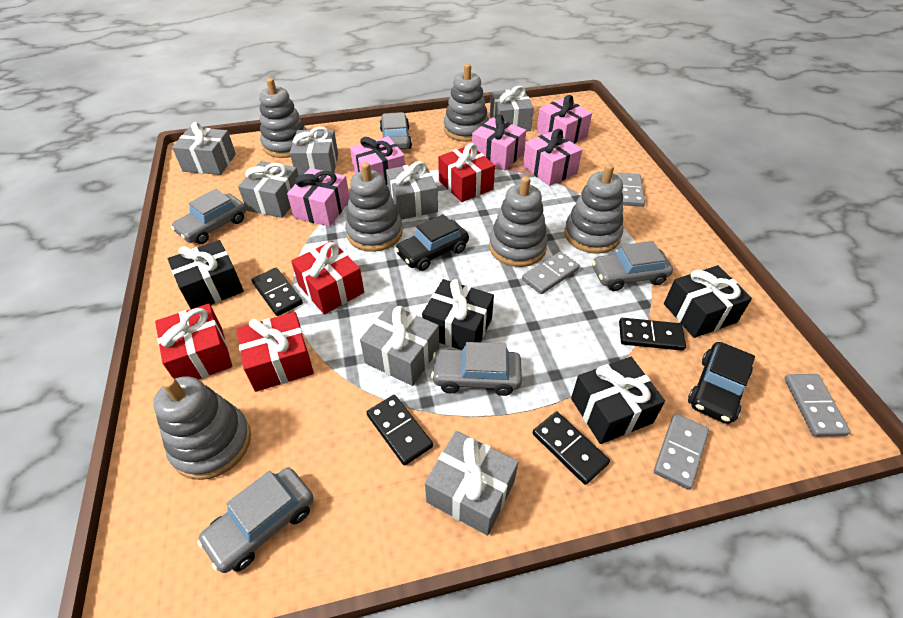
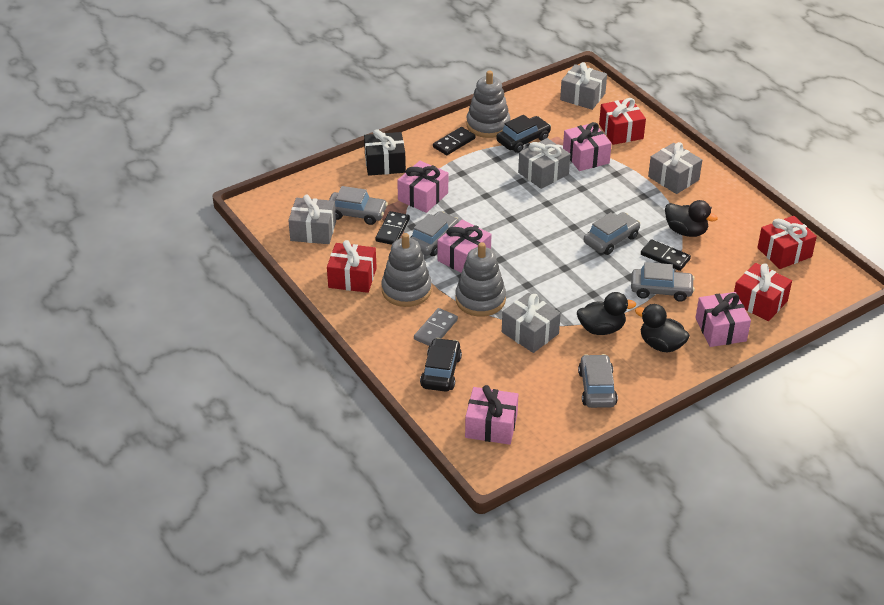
black domino: 4 -> 3
black duck: 0 -> 3
black gift: 4 -> 1
grey domino: 4 -> 1
grey gift: 7 -> 5
grey stacking toy: 6 -> 3

